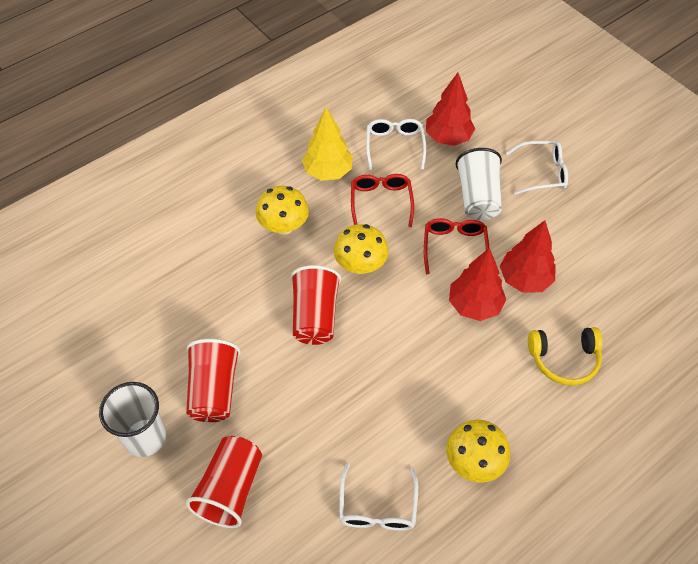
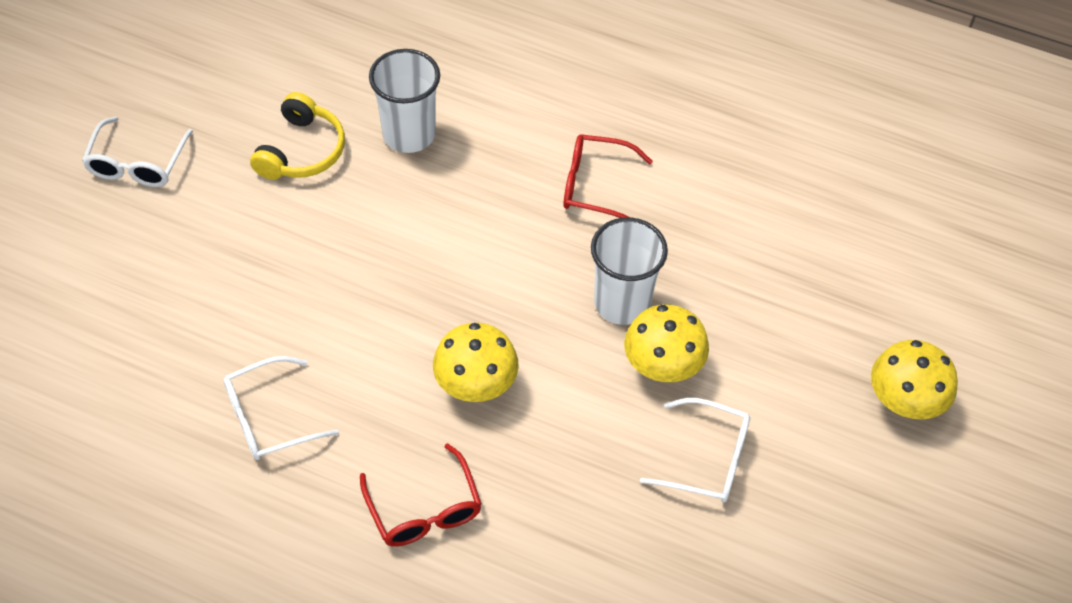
red cup: 3 -> 0
red tree: 3 -> 0
yellow tree: 1 -> 0

